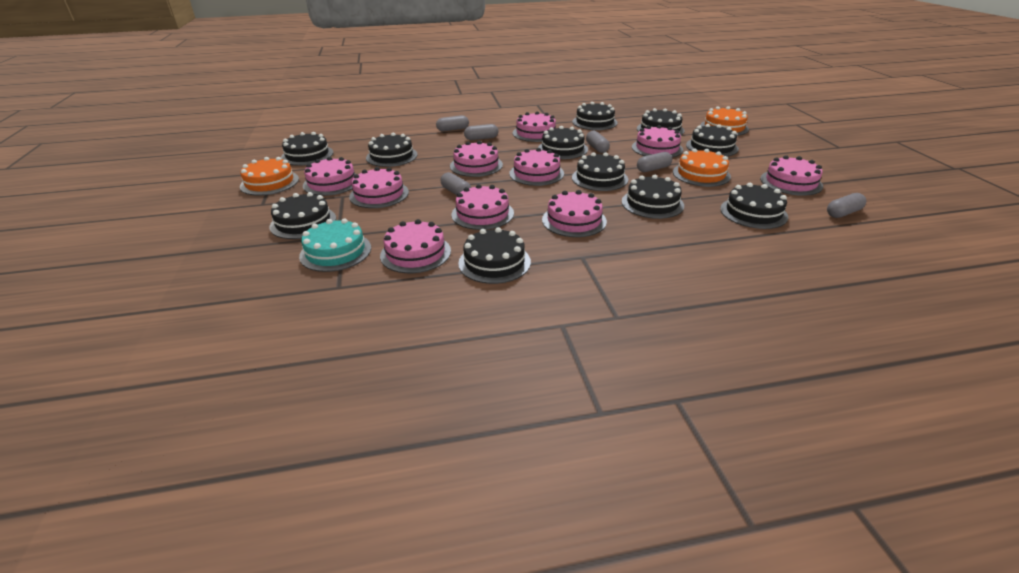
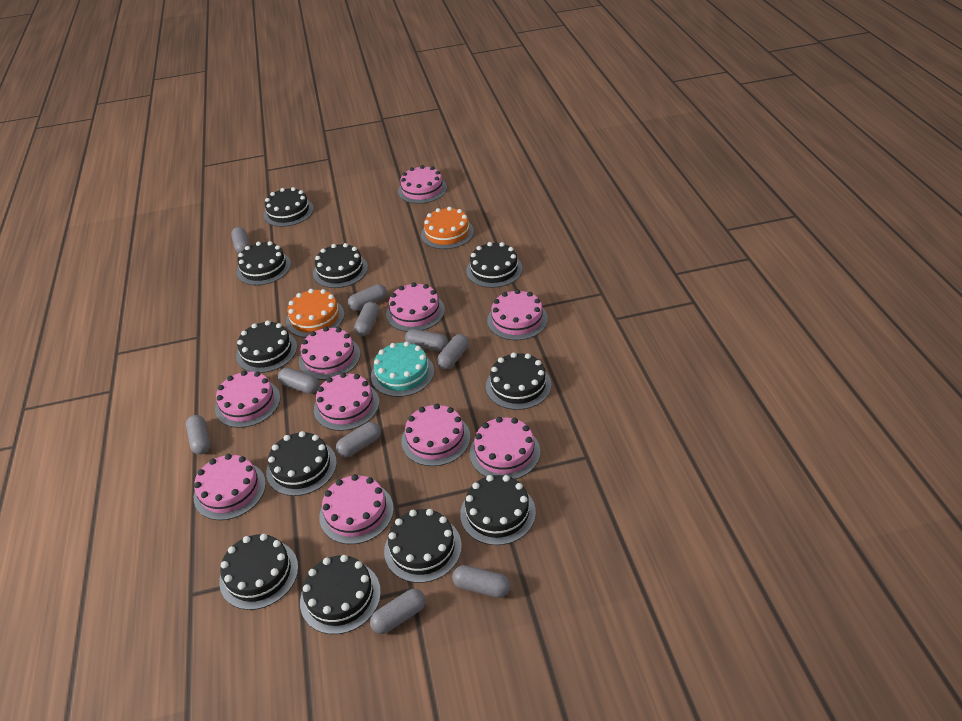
grey capsule: 6 -> 10
orange cake: 3 -> 2

